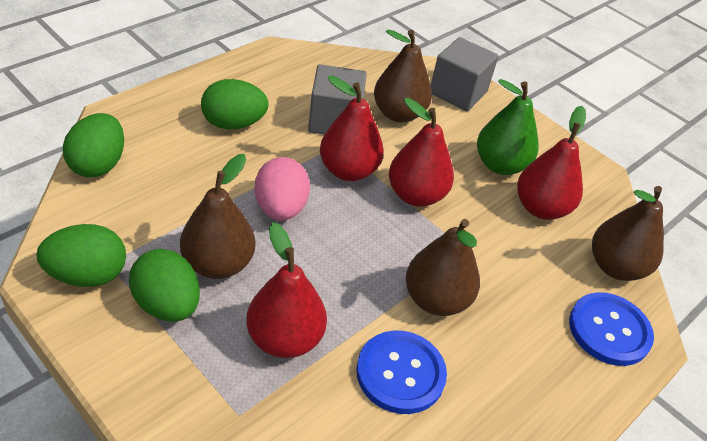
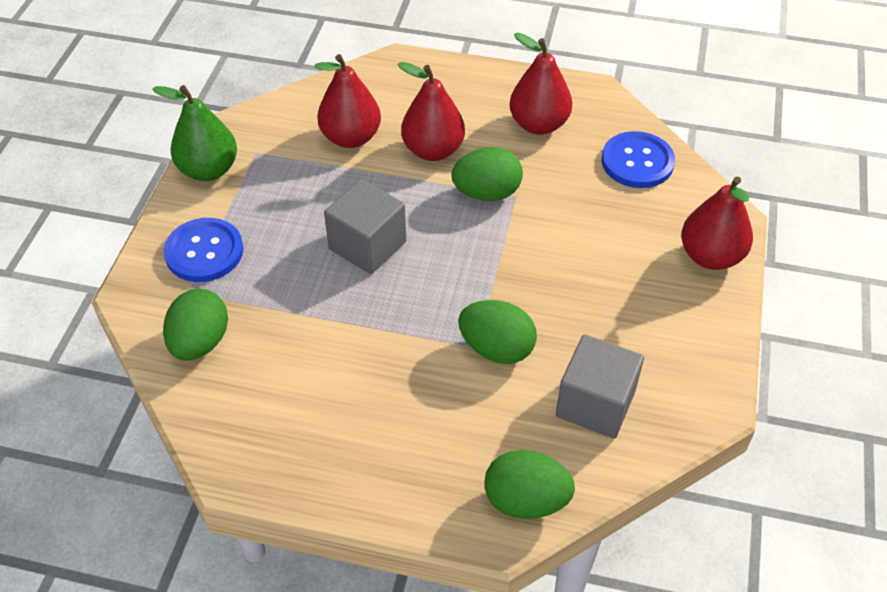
brown pear: 4 -> 0
pink egg: 1 -> 0

